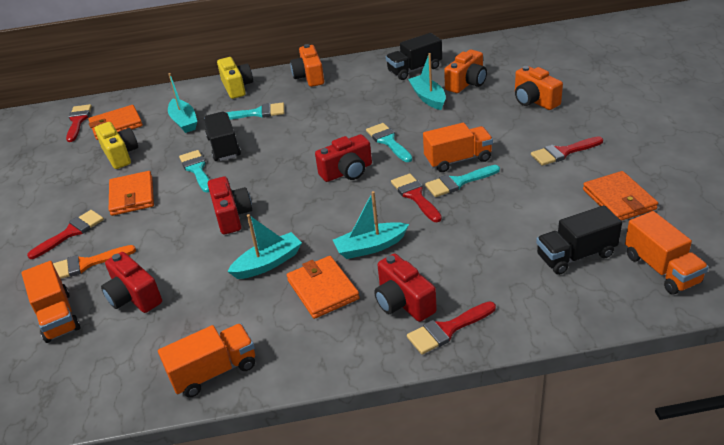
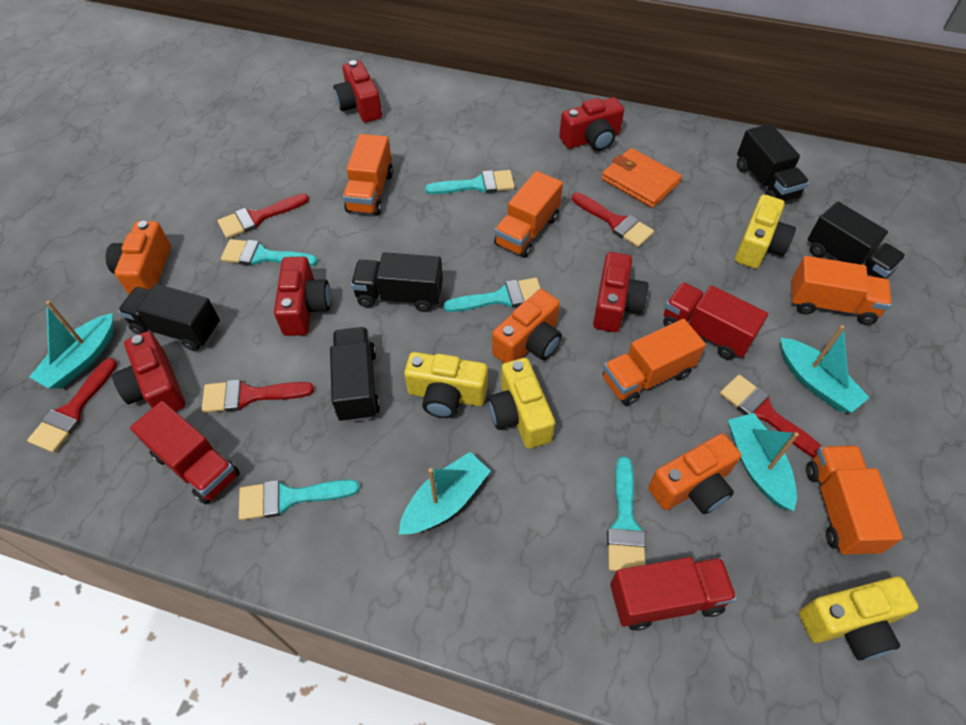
black truck: 3 -> 5
orange brush: 1 -> 0
orange truck: 4 -> 5
orange wallet: 4 -> 1
red camera: 4 -> 5
red truck: 0 -> 3
turquoise brush: 4 -> 5
yellow camera: 2 -> 4

